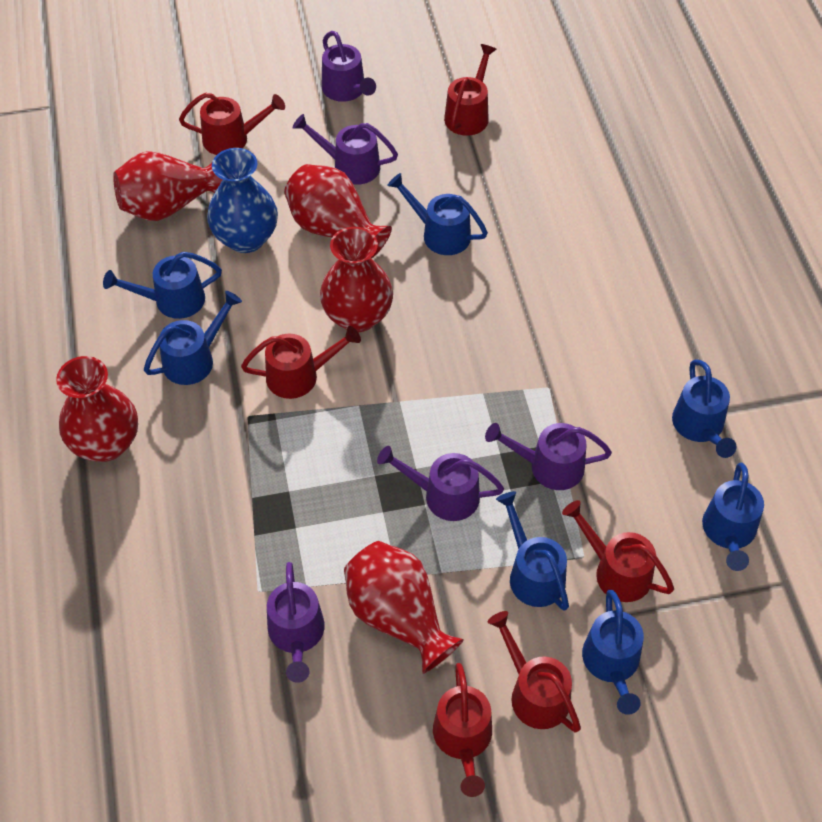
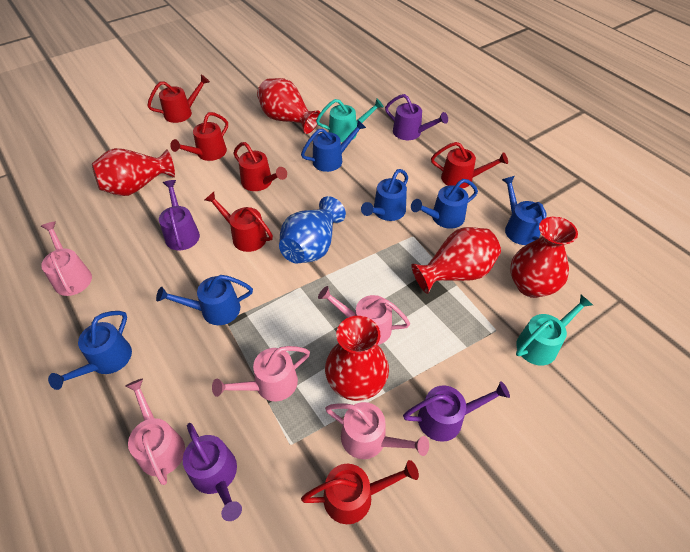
blue watering can: 7 -> 6
pink watering can: 0 -> 5
purple watering can: 5 -> 4
turquoise watering can: 0 -> 2

